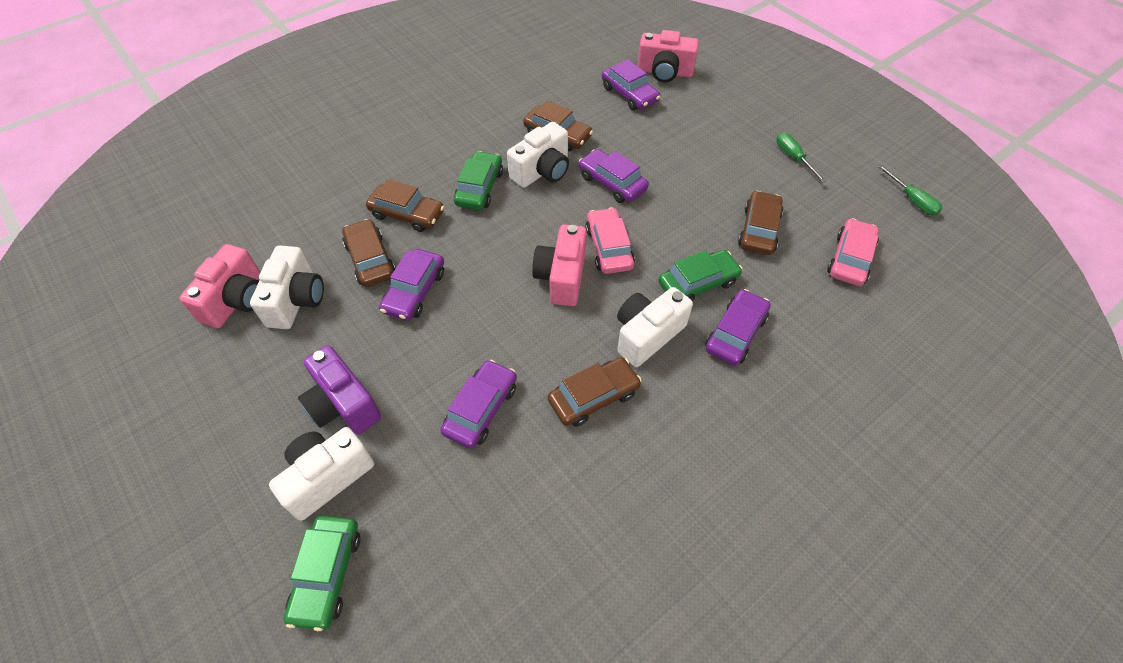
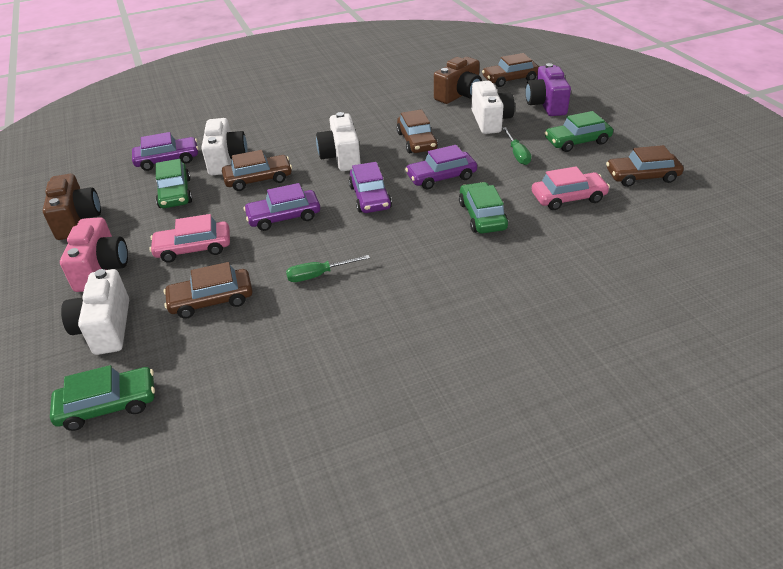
brown camera: 0 -> 2
green car: 3 -> 4
pink camera: 3 -> 1
purple car: 5 -> 4

